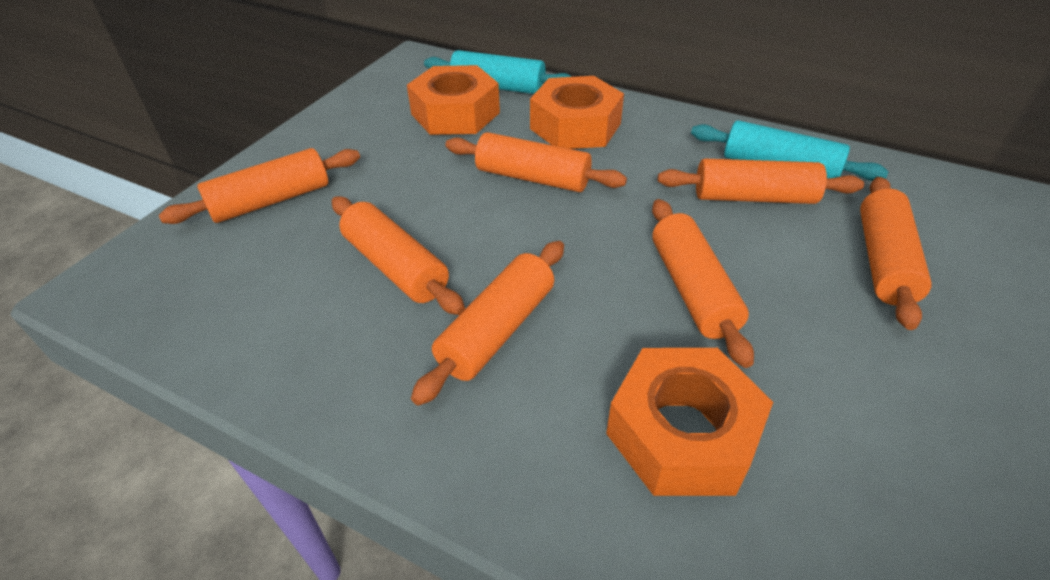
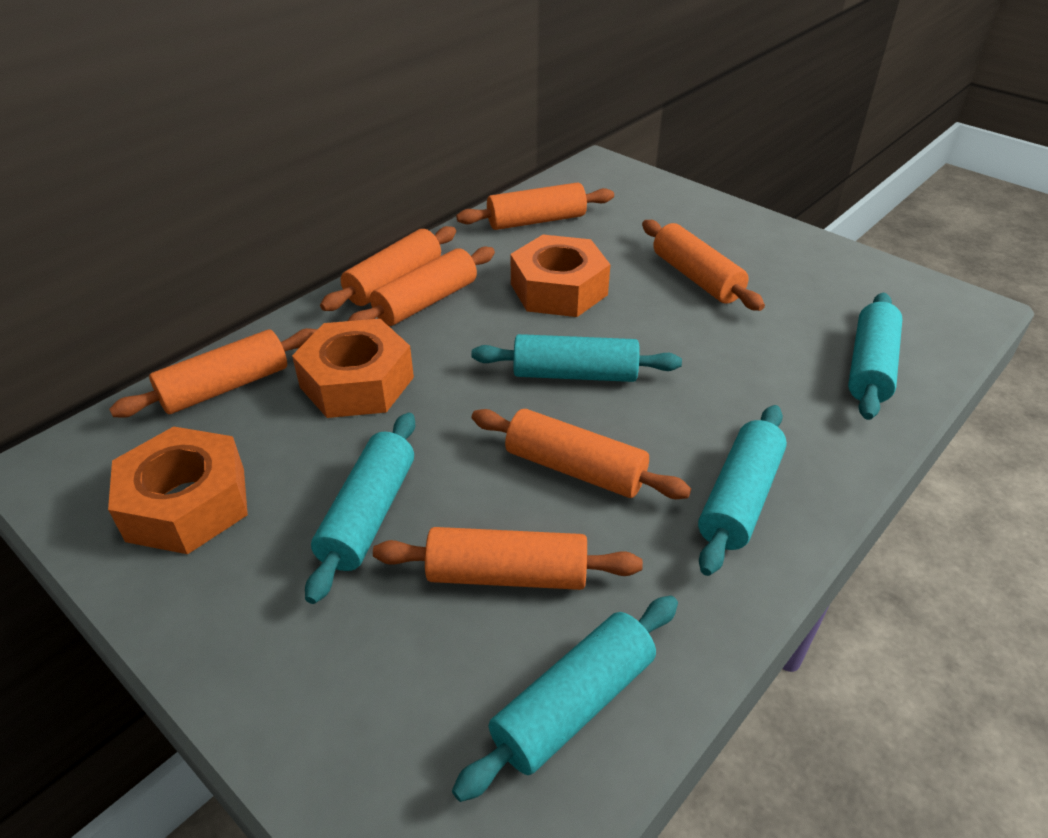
turquoise rolling pin: 2 -> 5

